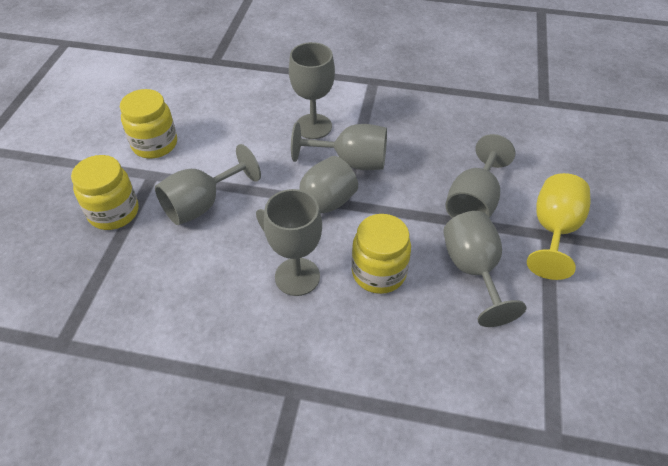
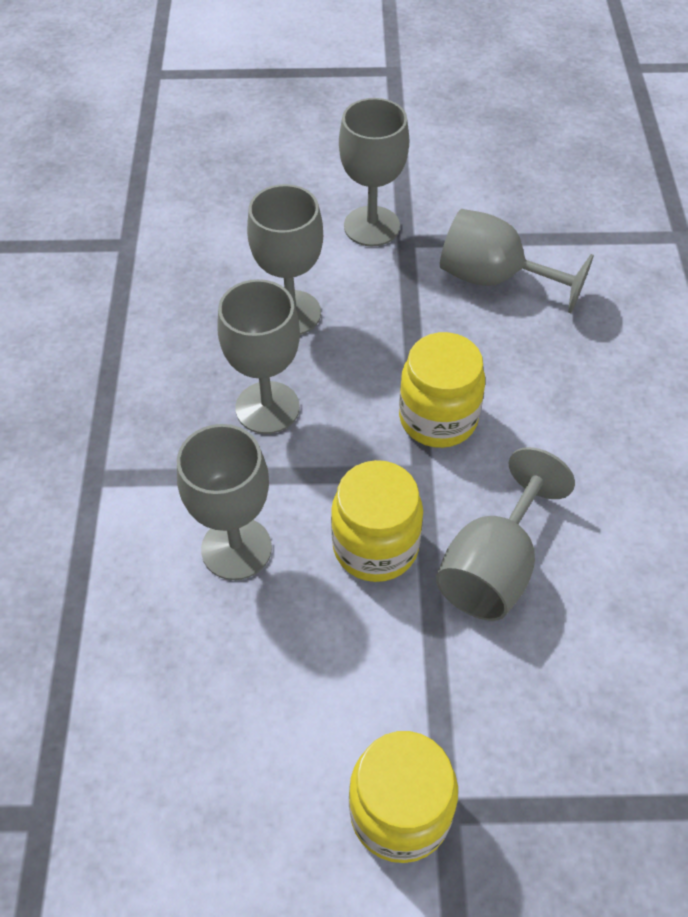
grey goblet: 7 -> 6
yellow goblet: 1 -> 0

